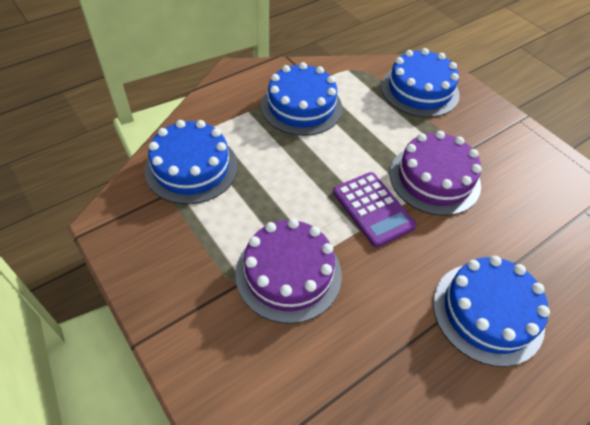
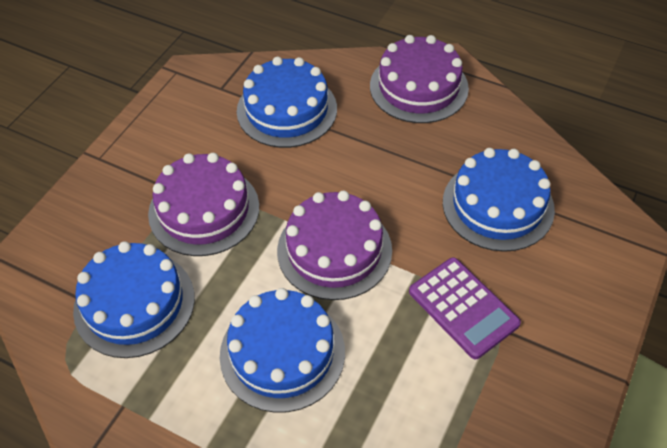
purple cake: 2 -> 3

